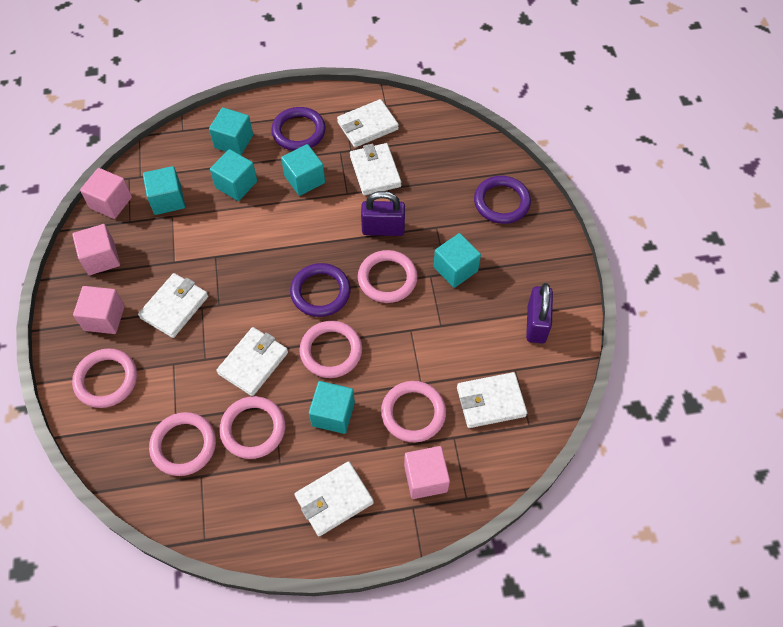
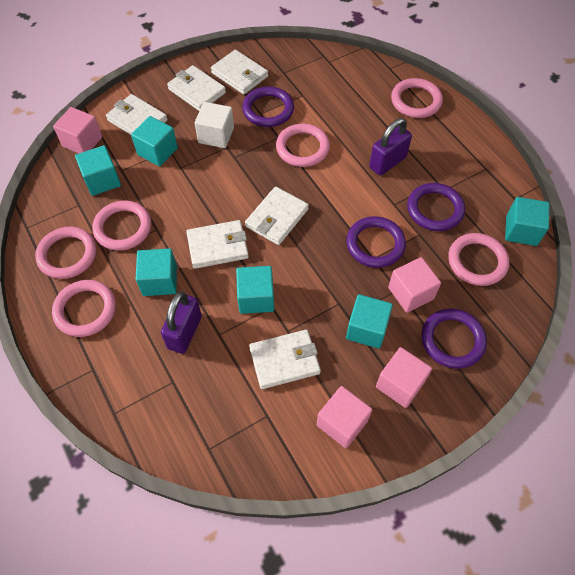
purple ring: 3 -> 4
white cube: 0 -> 1

